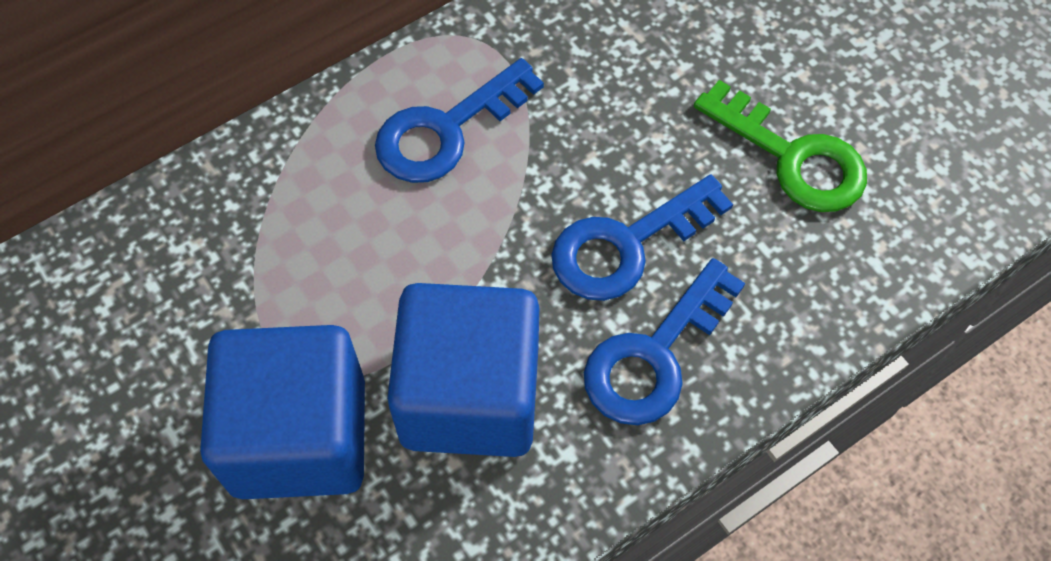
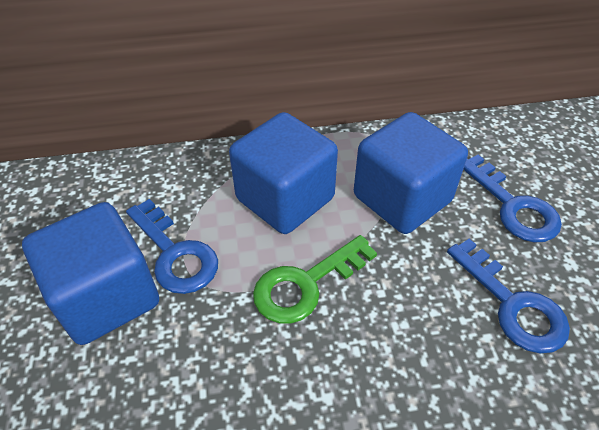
blue cube: 2 -> 3

